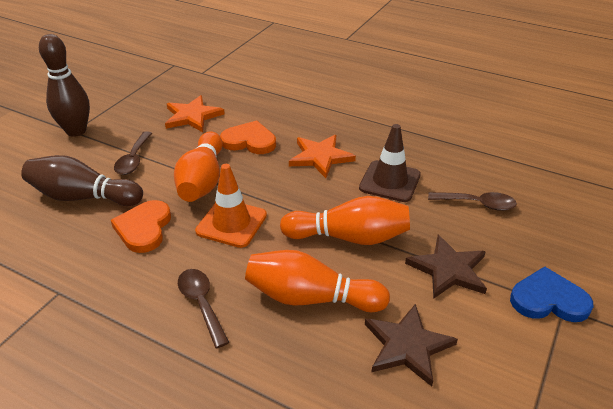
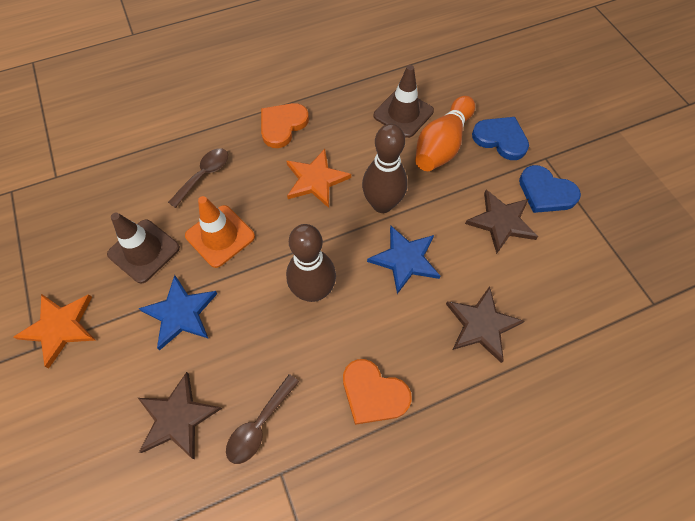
blue heart: 1 -> 2
blue star: 0 -> 2
brown spoon: 3 -> 2
brown star: 2 -> 3
brown traffic cone: 1 -> 2
orange bowling pin: 3 -> 1

